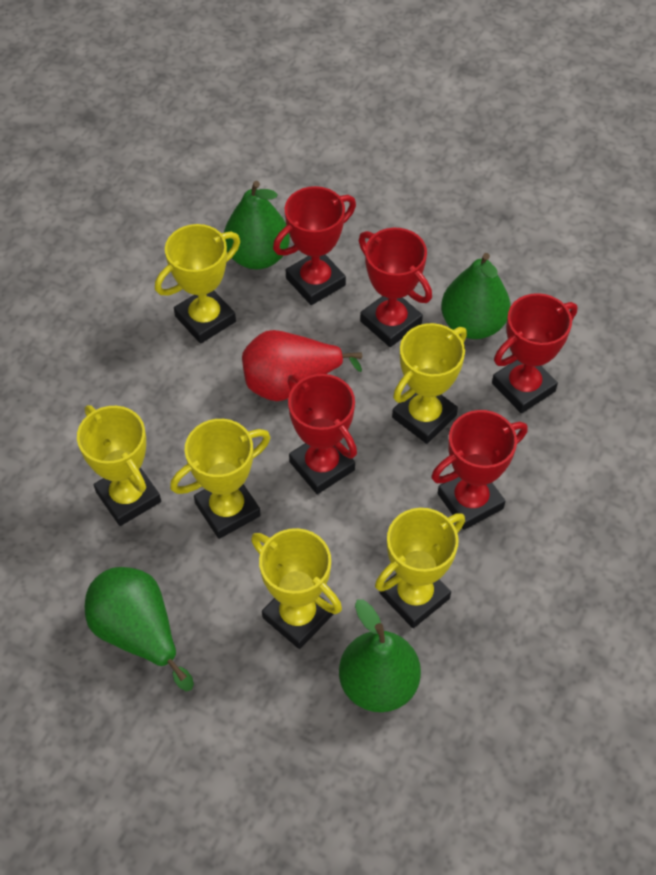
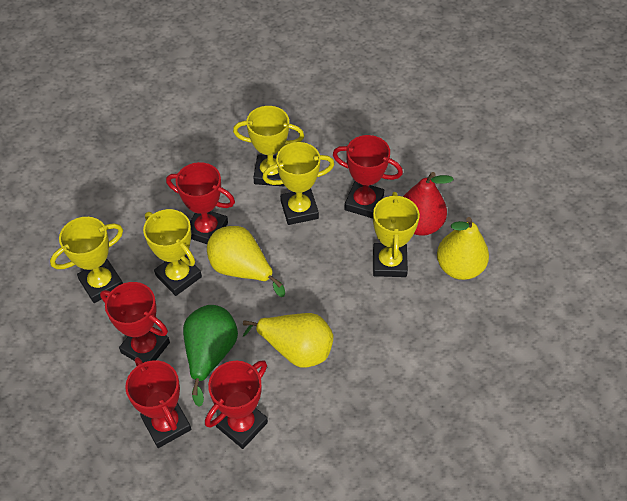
green pear: 4 -> 1
yellow pear: 0 -> 3
yellow trophy: 6 -> 5

